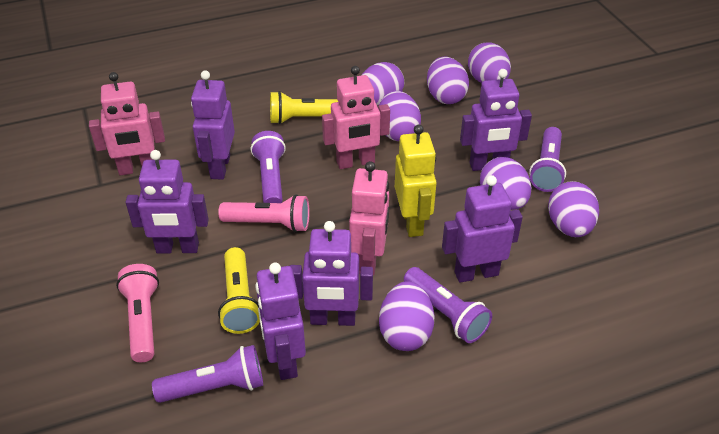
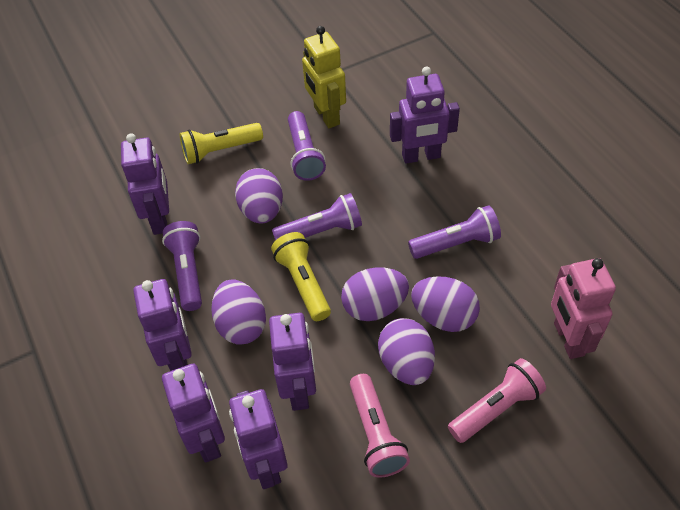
pink robot: 3 -> 1
purple egg: 7 -> 5

